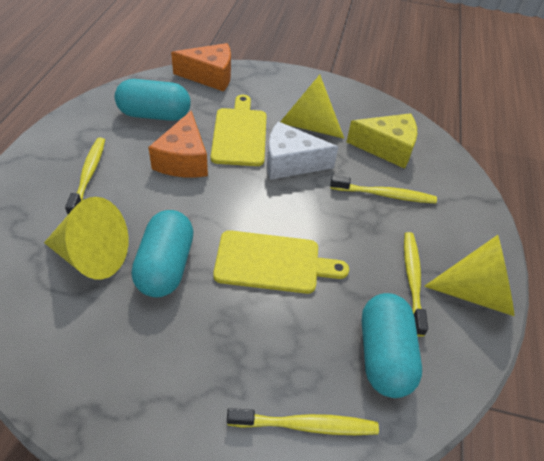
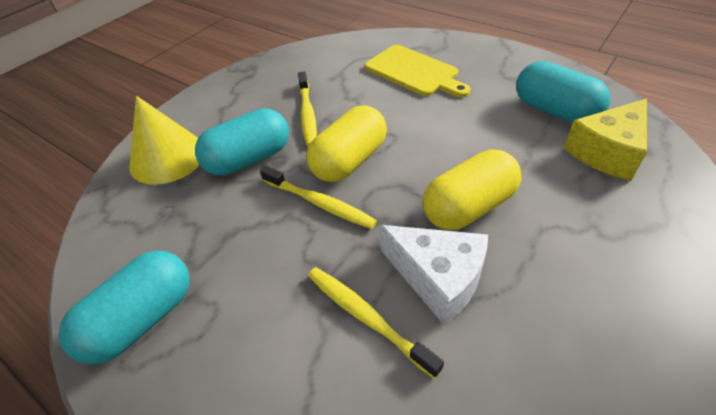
orange cheese: 2 -> 0
yellow capsule: 0 -> 2
yellow cone: 3 -> 1
yellow cutting board: 2 -> 1
yellow toothbrush: 4 -> 3

